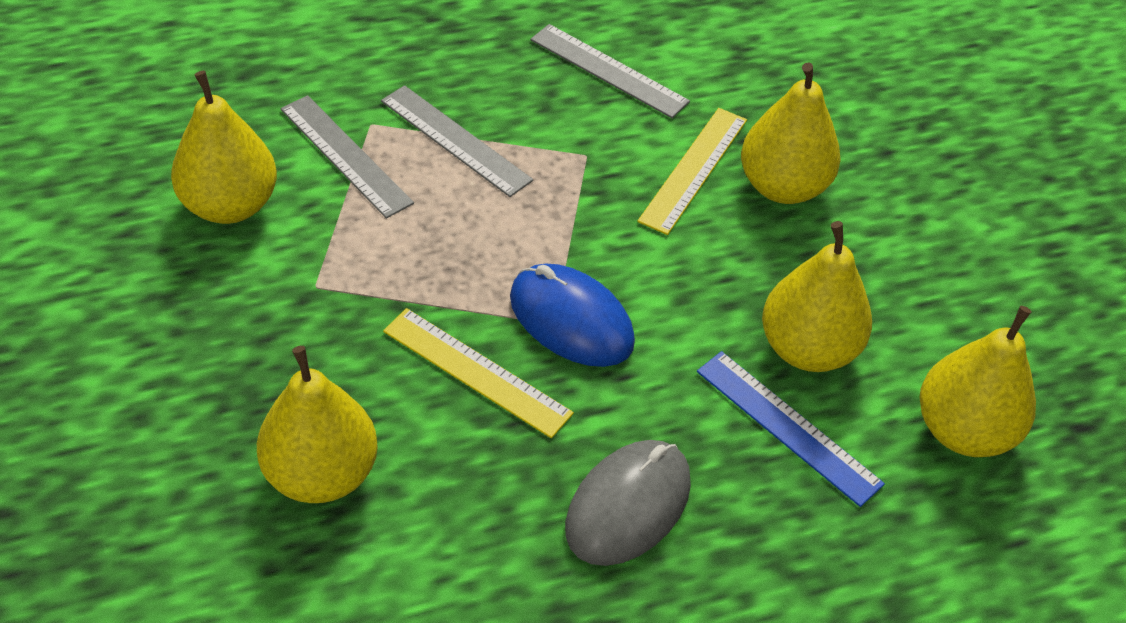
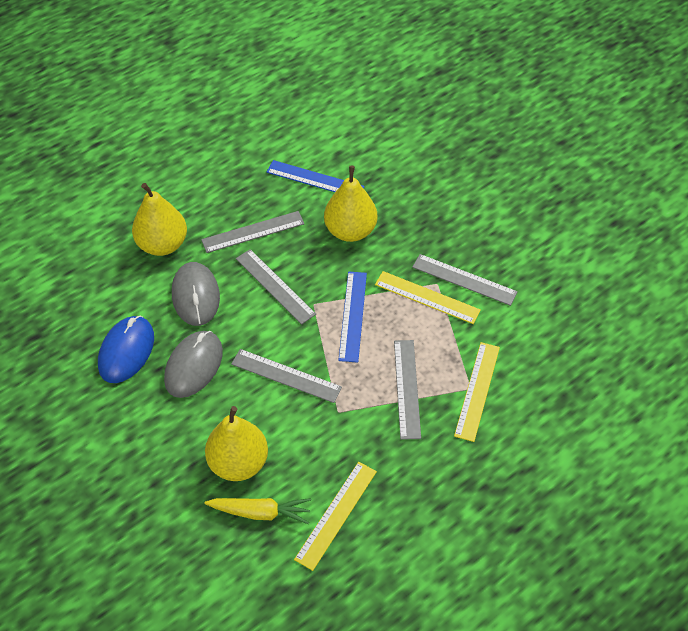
blue ruler: 1 -> 2
grey mouse: 1 -> 2
grey ruler: 3 -> 5
yellow carrot: 0 -> 1
yellow pear: 5 -> 3
yellow ruler: 2 -> 3

